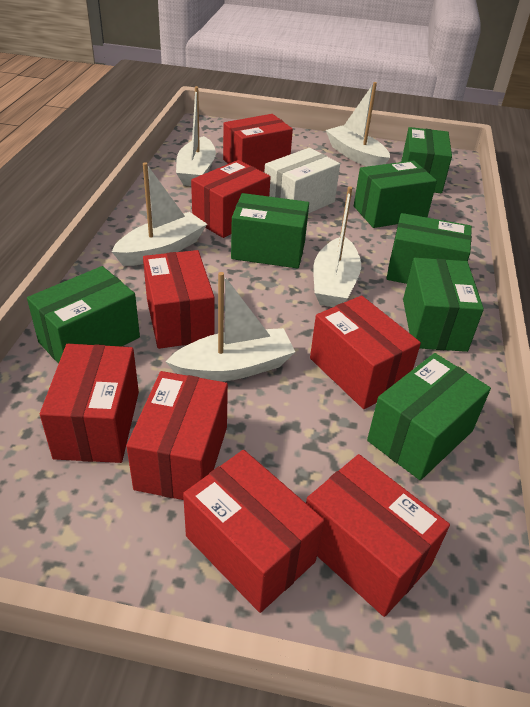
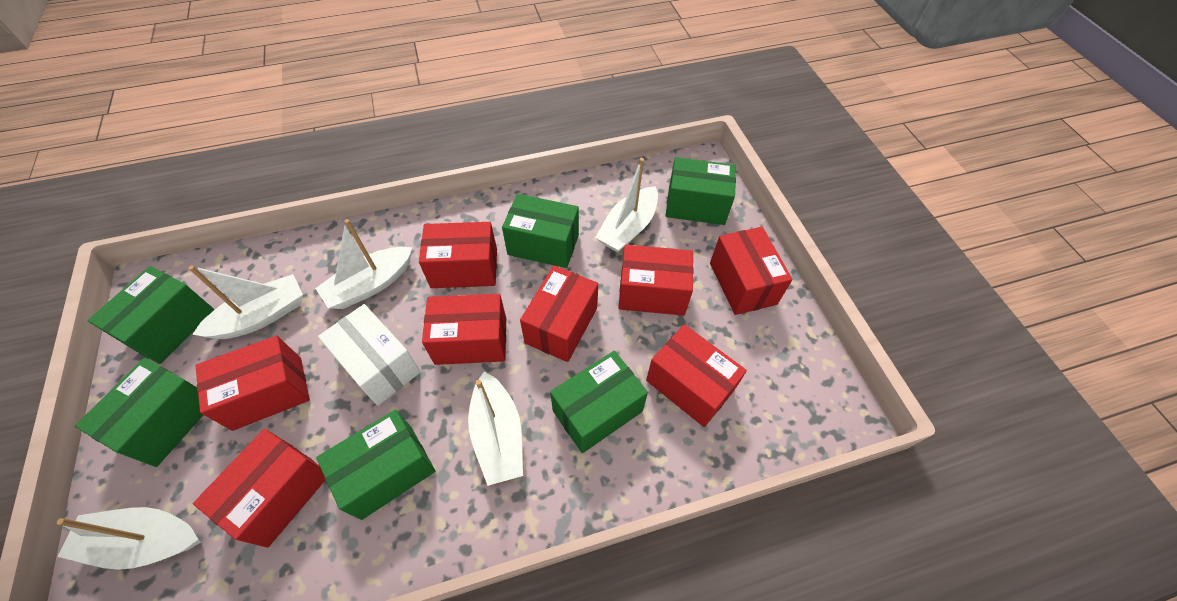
green box: 7 -> 6

